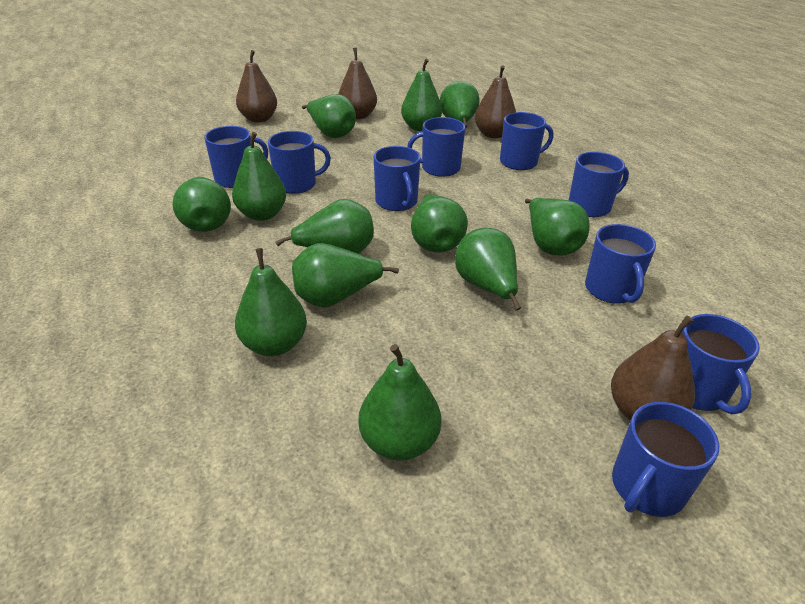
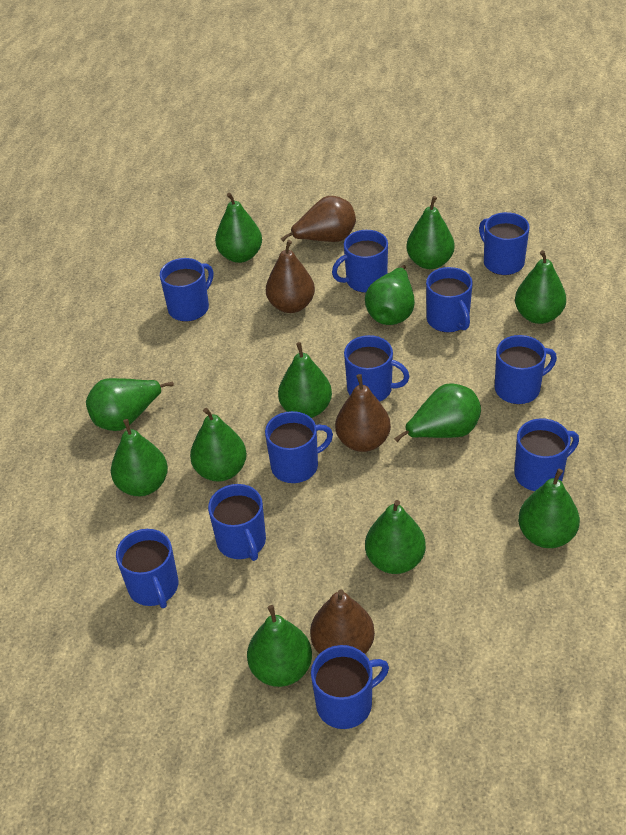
blue mug: 9 -> 11

